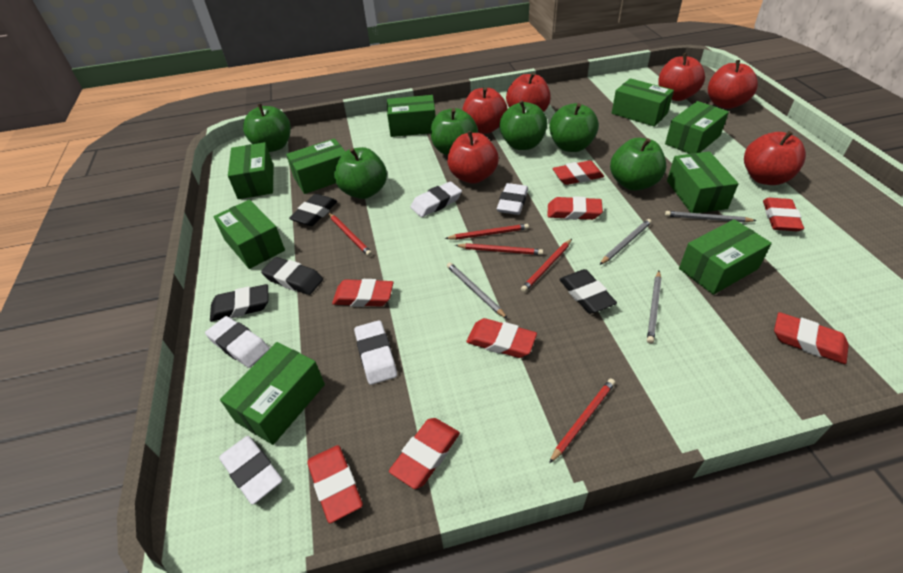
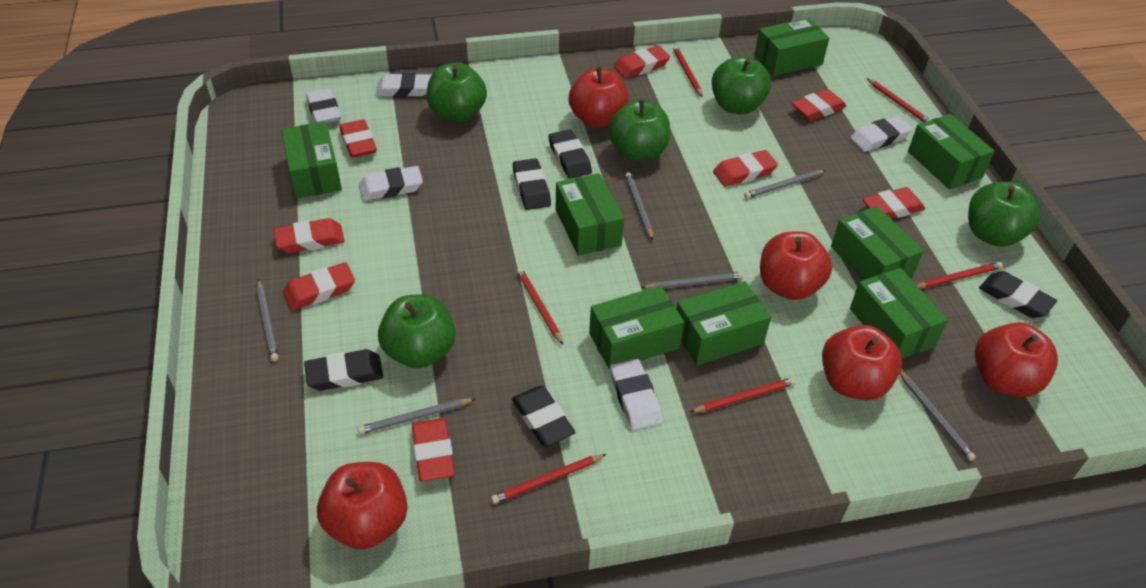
black eraser: 4 -> 5
green apple: 6 -> 5
green box: 9 -> 8
grey pencil: 4 -> 6
red apple: 6 -> 5
red pencil: 5 -> 6

